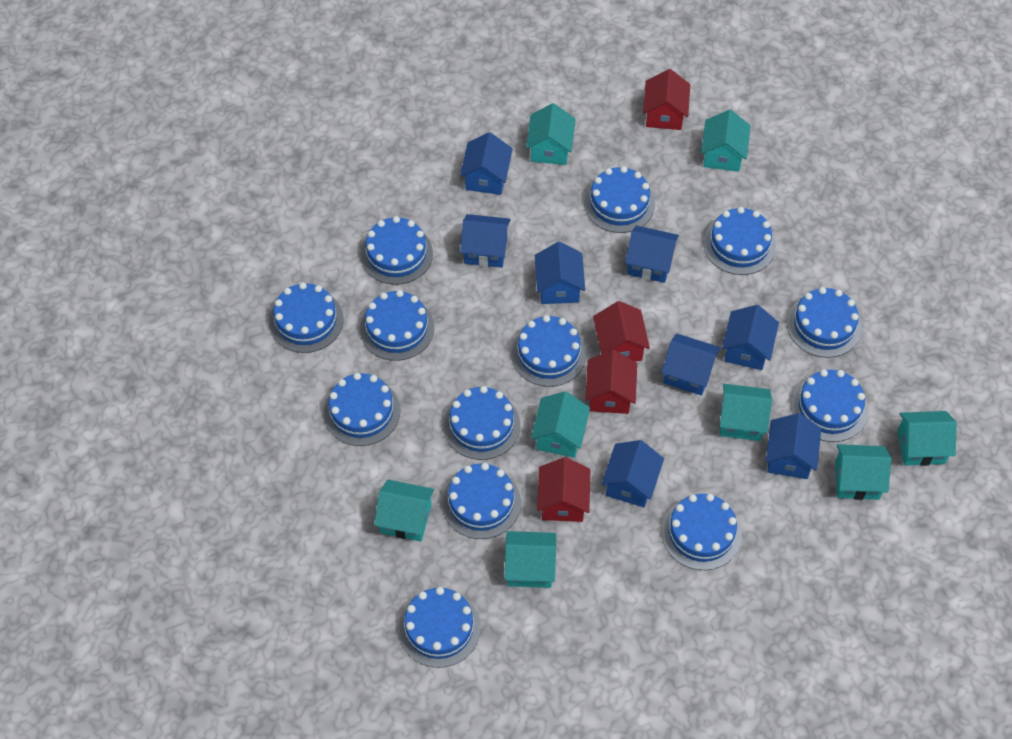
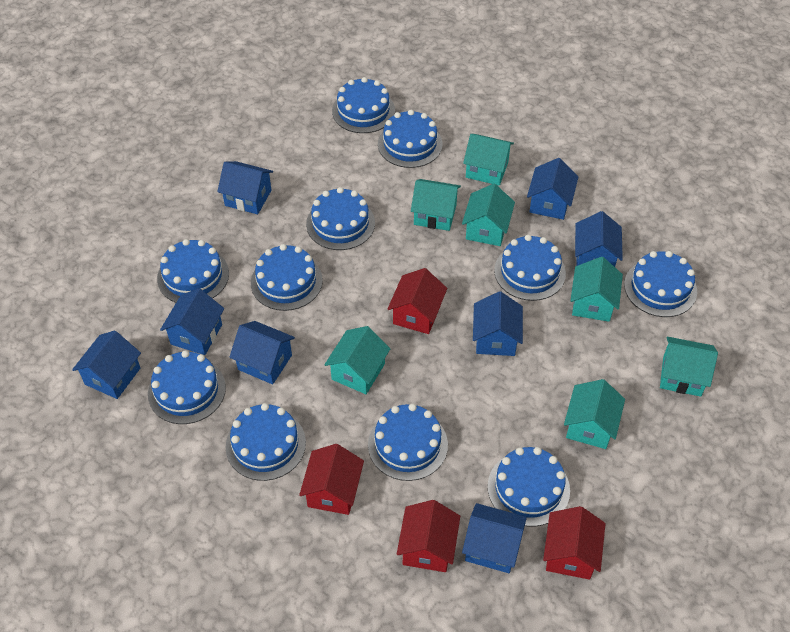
blue cake: 13 -> 11
turquoise house: 8 -> 7

